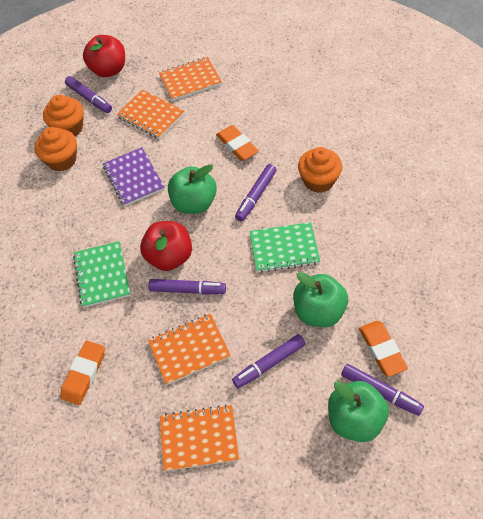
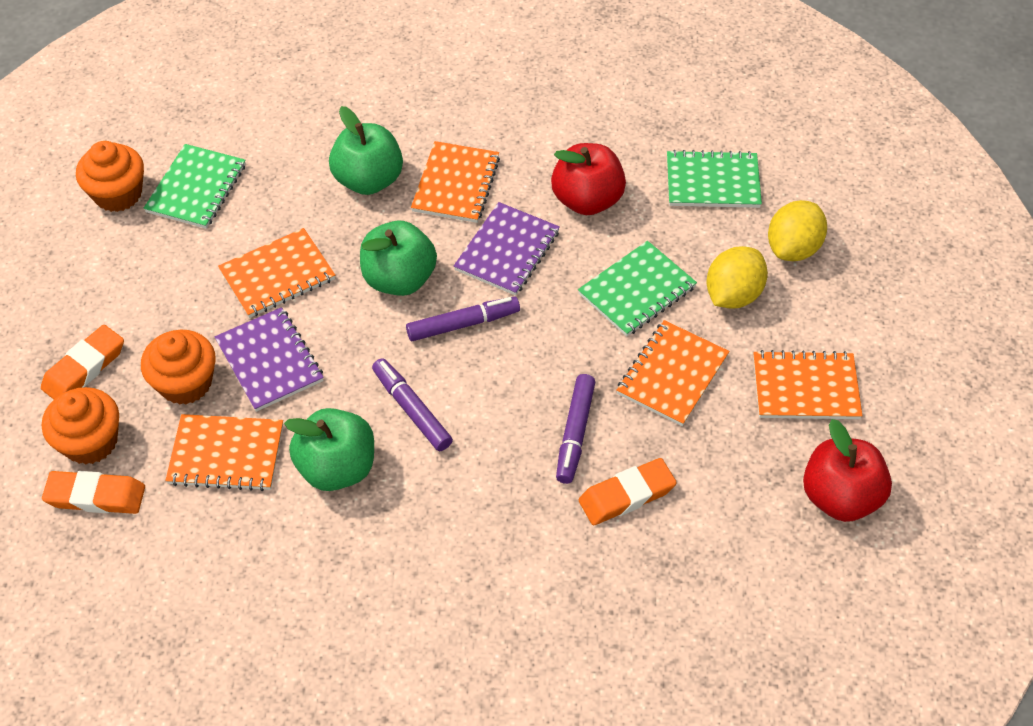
green notebook: 2 -> 3
orange notebook: 4 -> 5
purple marker: 5 -> 3
purple notebook: 1 -> 2
yellow lemon: 0 -> 2

